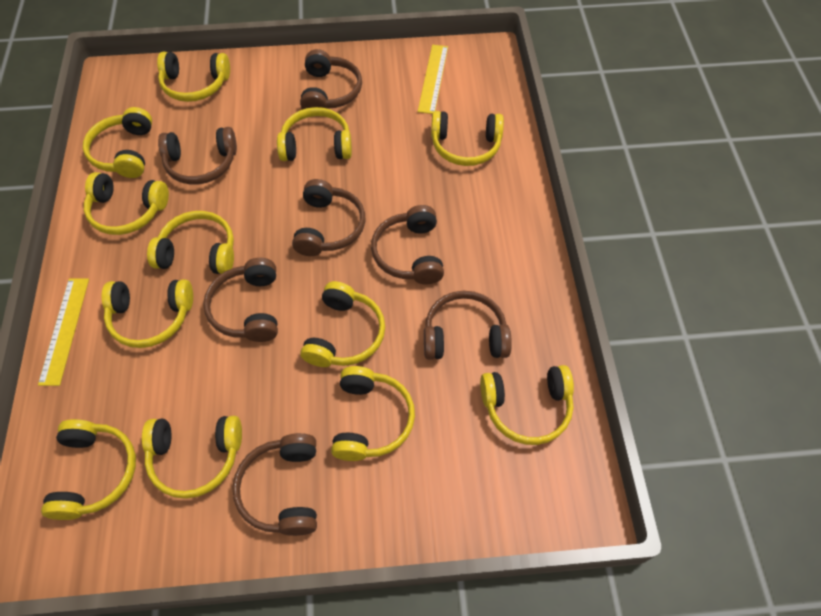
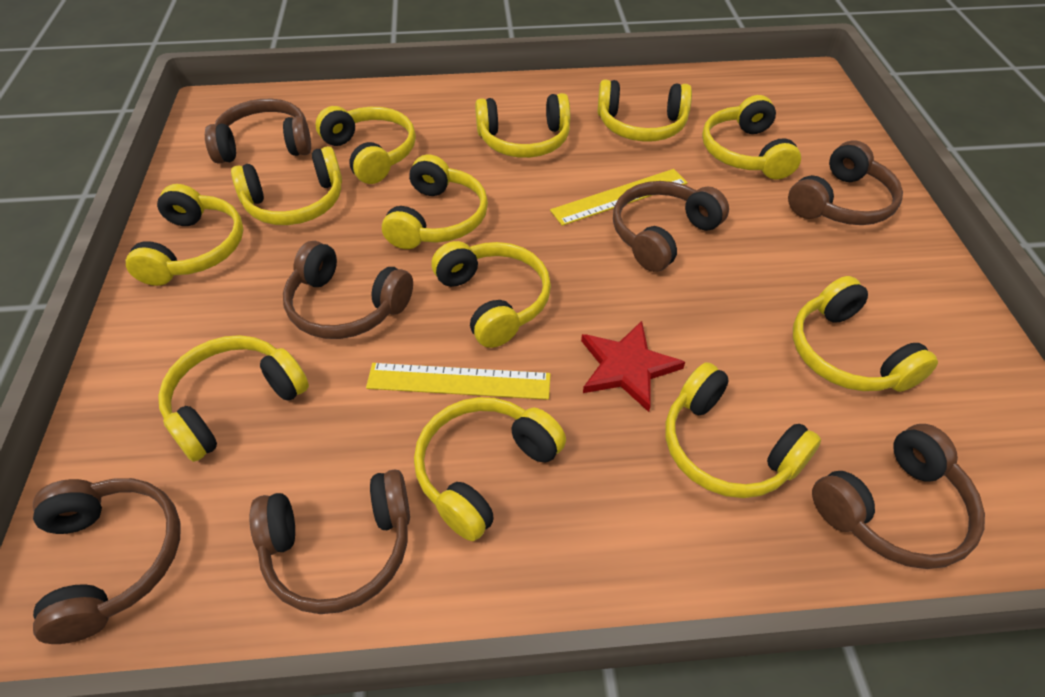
red star: 0 -> 1

